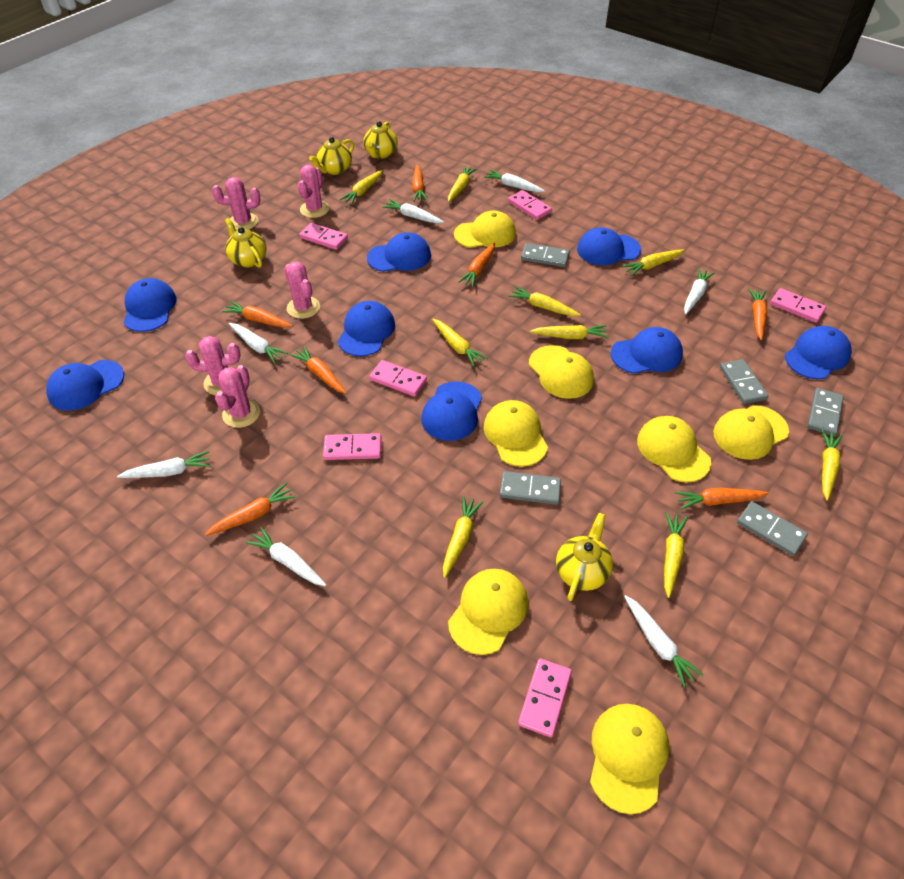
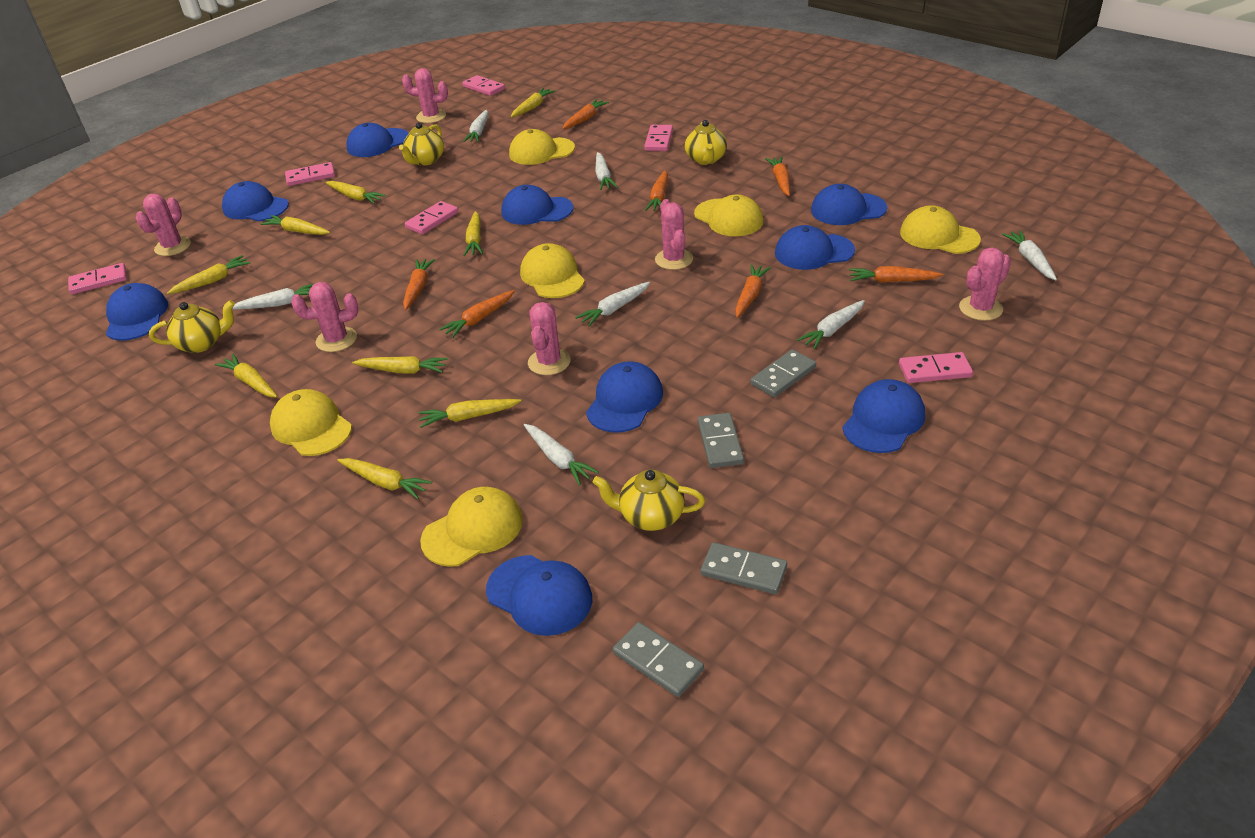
blue cap: 8 -> 9
grey domino: 5 -> 4
pink cactus: 5 -> 6
yellow cap: 7 -> 6

